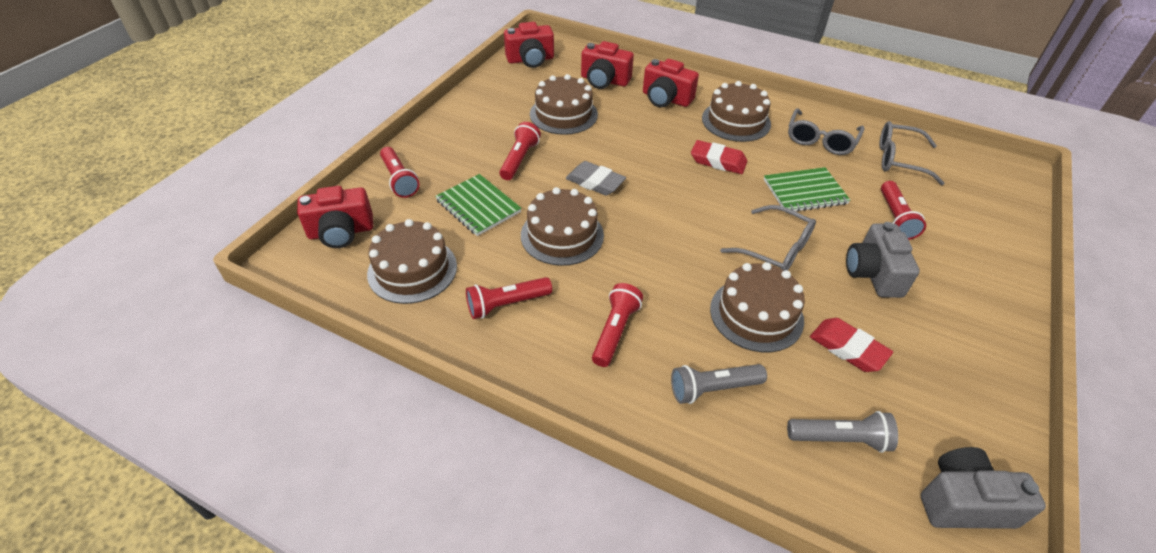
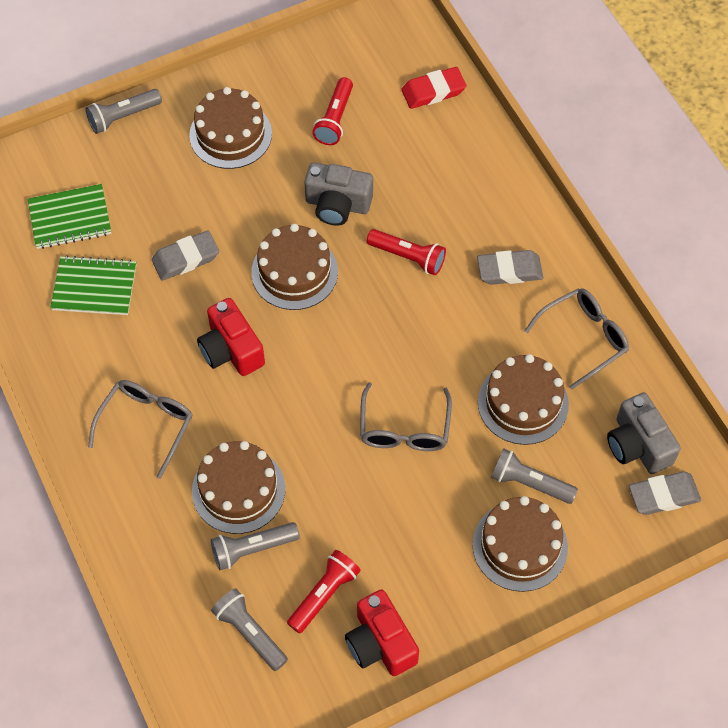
grey eraser: 1 -> 3
grey flashlight: 2 -> 4
red camera: 4 -> 2
red eraser: 2 -> 1
red flashlight: 5 -> 3

